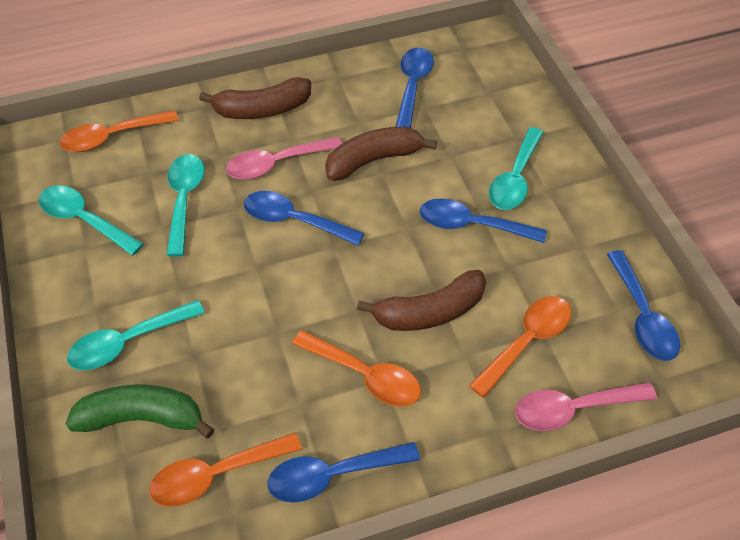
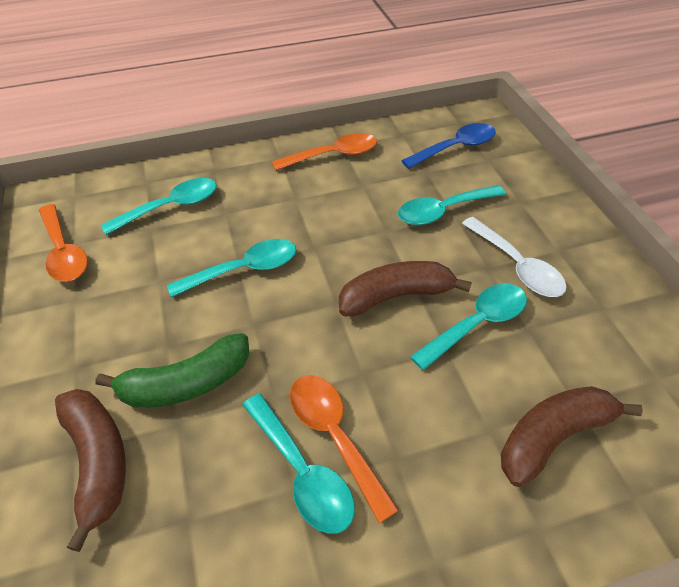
blue spoon: 5 -> 1
orange spoon: 4 -> 3
pink spoon: 2 -> 0
turquoise spoon: 4 -> 5
white spoon: 0 -> 1

